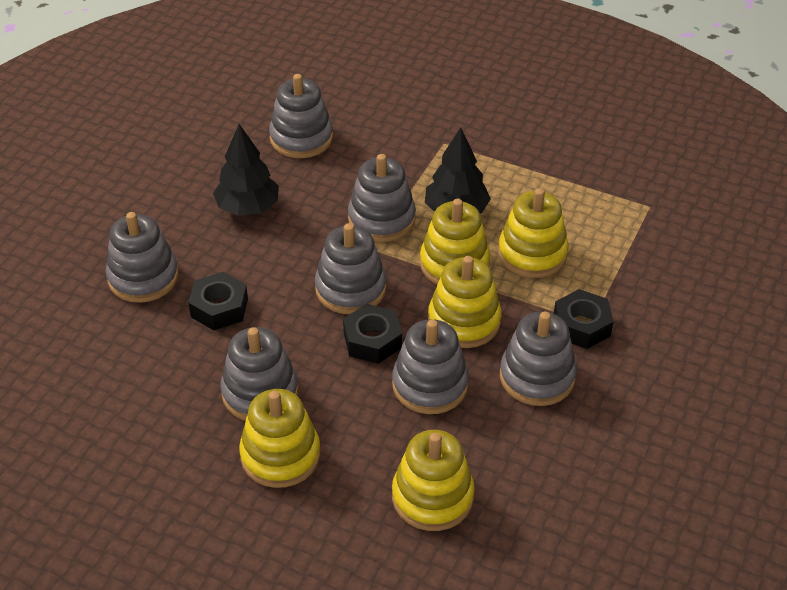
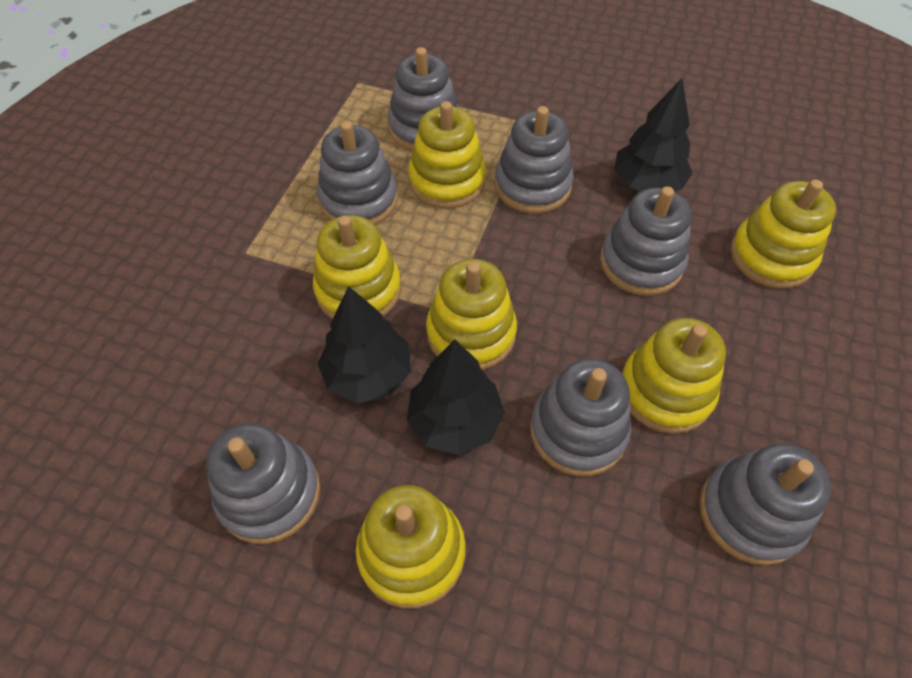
black nut: 3 -> 0
black tree: 2 -> 3
yellow stacking toy: 5 -> 6

